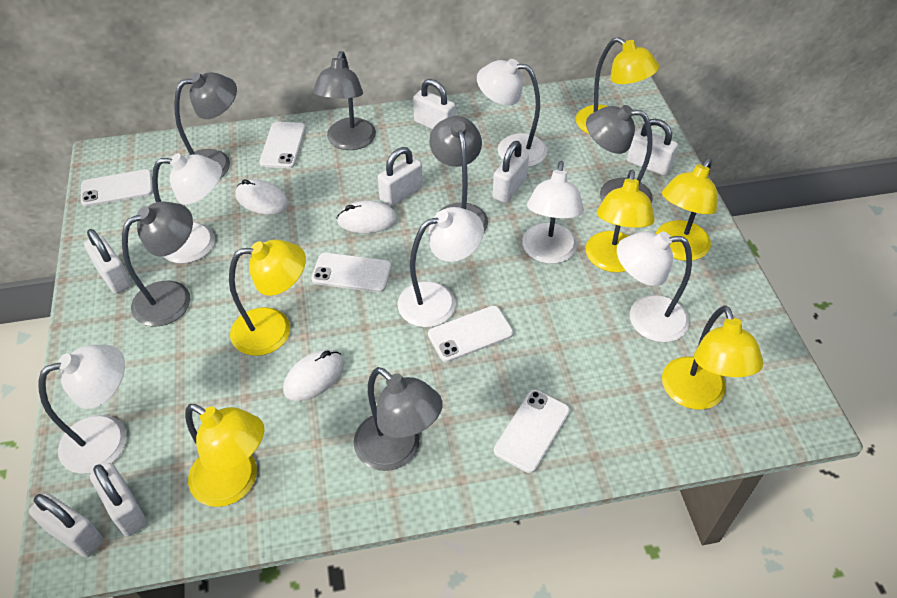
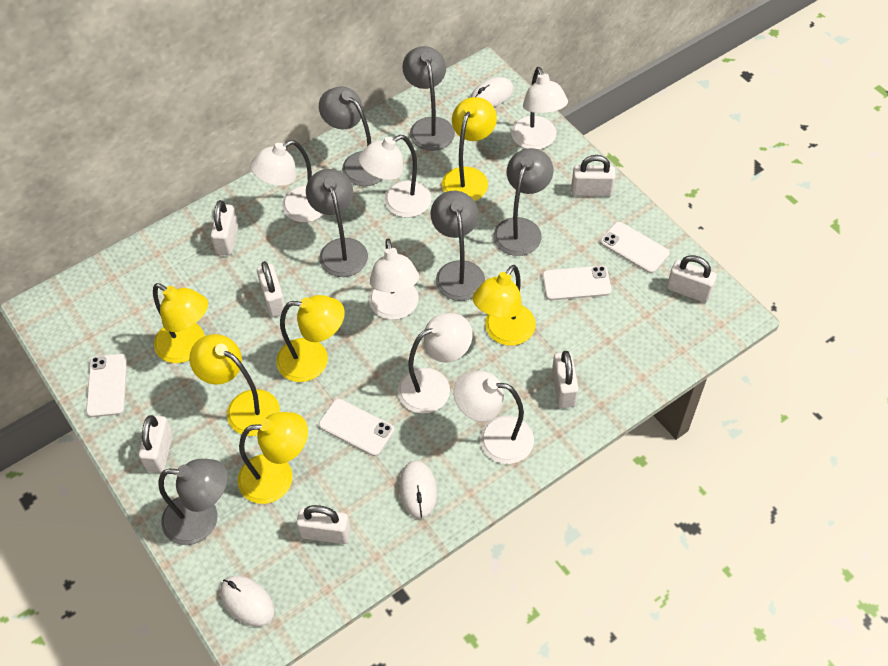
white phone: 5 -> 4

